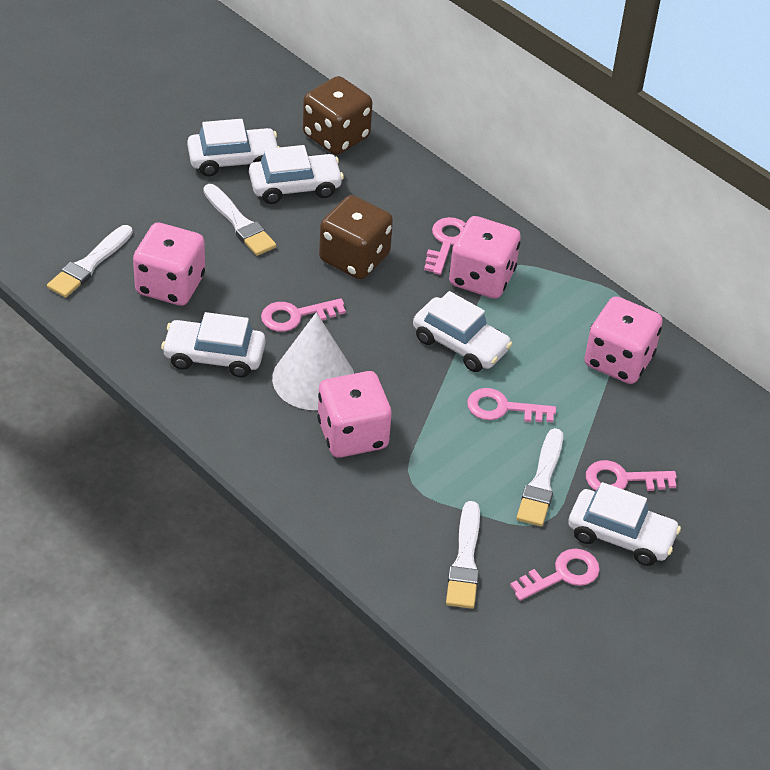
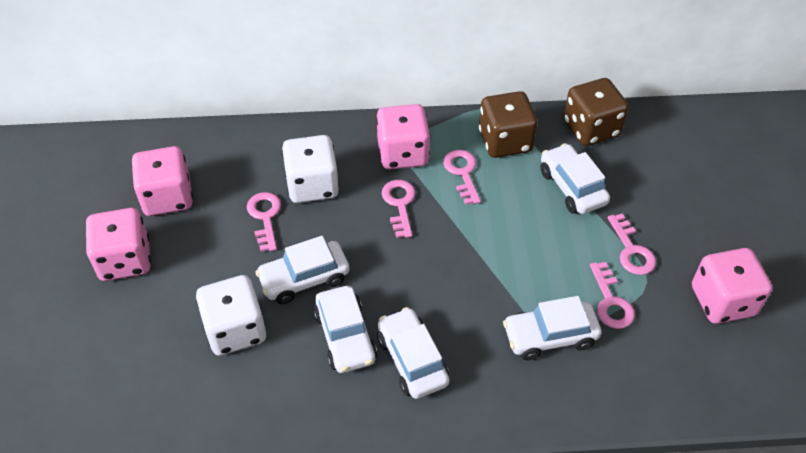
white brush: 4 -> 0
white cone: 1 -> 0
white dice: 0 -> 2

